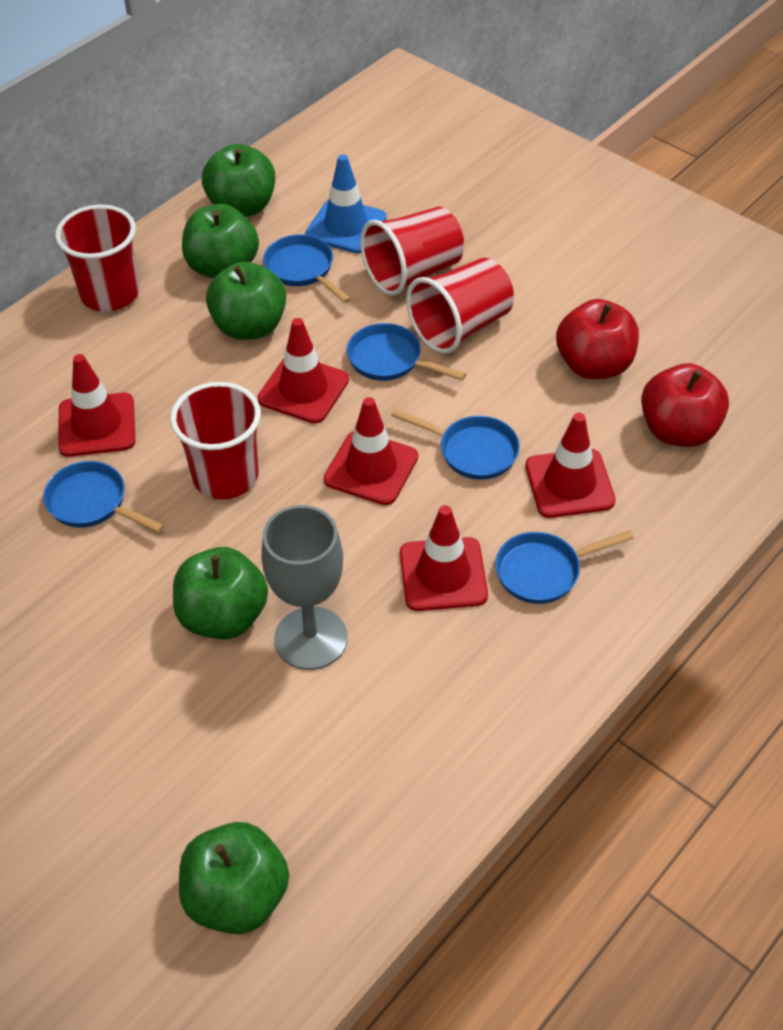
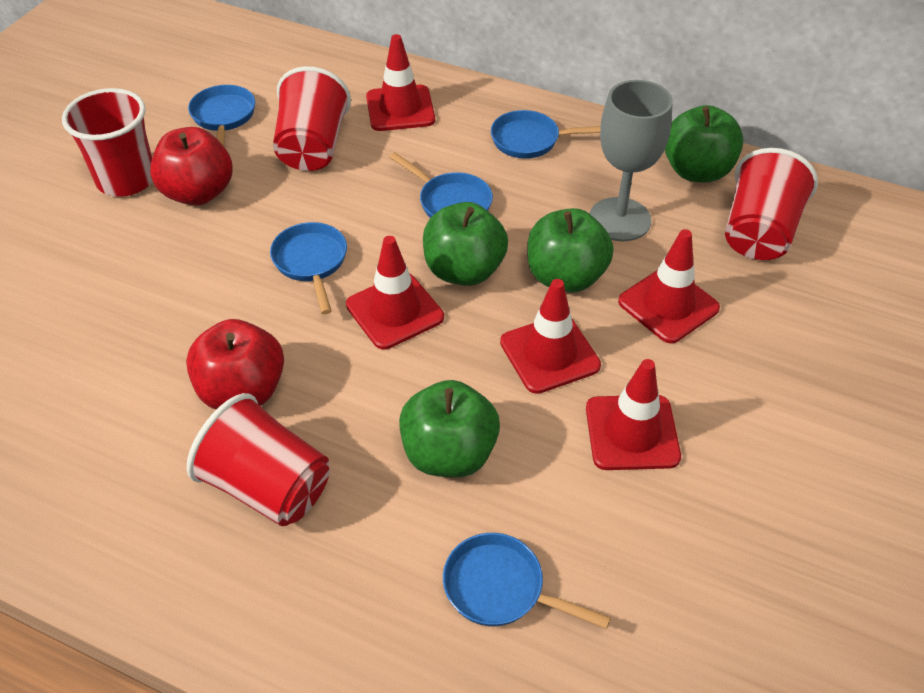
blue traffic cone: 1 -> 0
green apple: 5 -> 4

